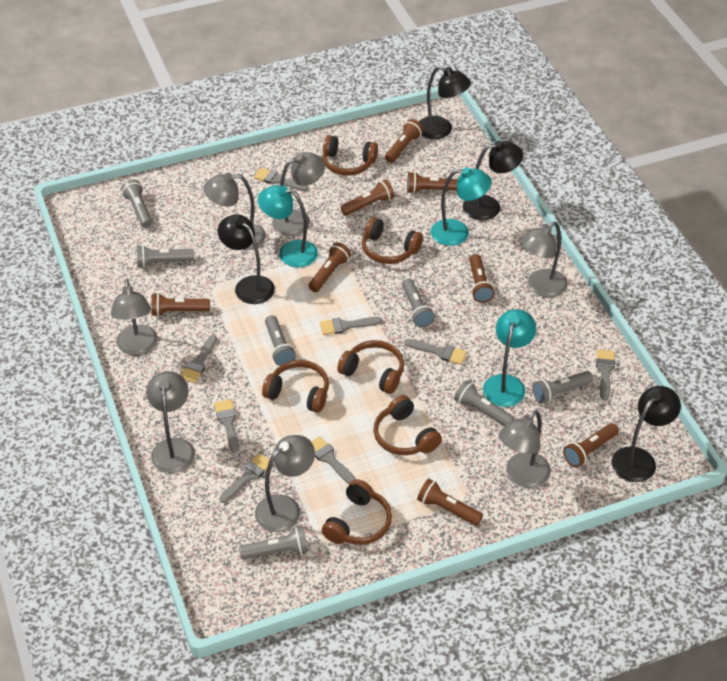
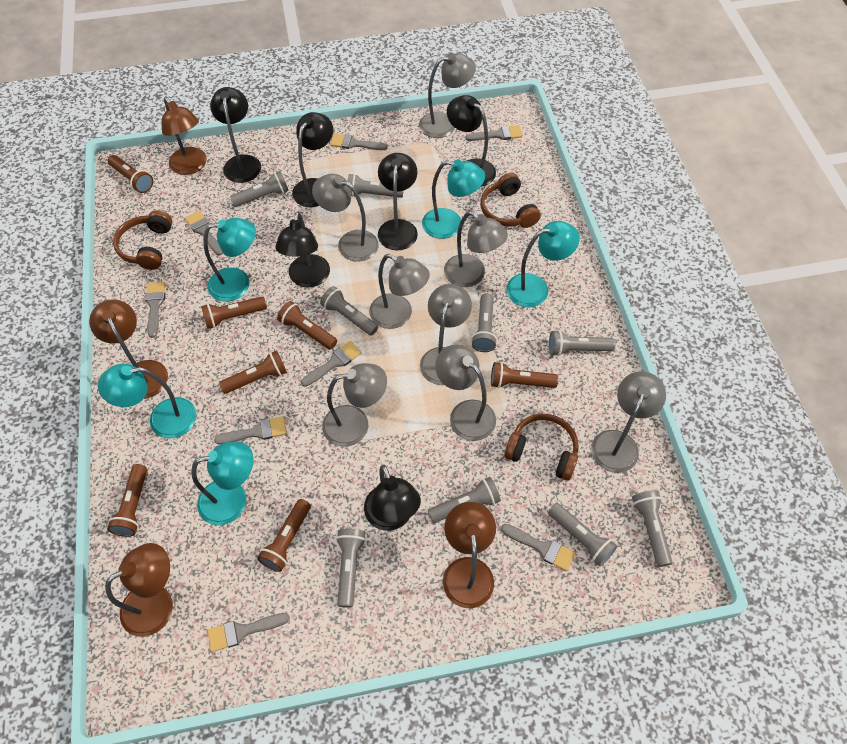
black lamp: 4 -> 6
brown flashlight: 8 -> 7
brown headphones: 6 -> 3
brown lamp: 0 -> 4
grey flashlight: 7 -> 9
grey lamp: 7 -> 8
turquoise lamp: 3 -> 5

